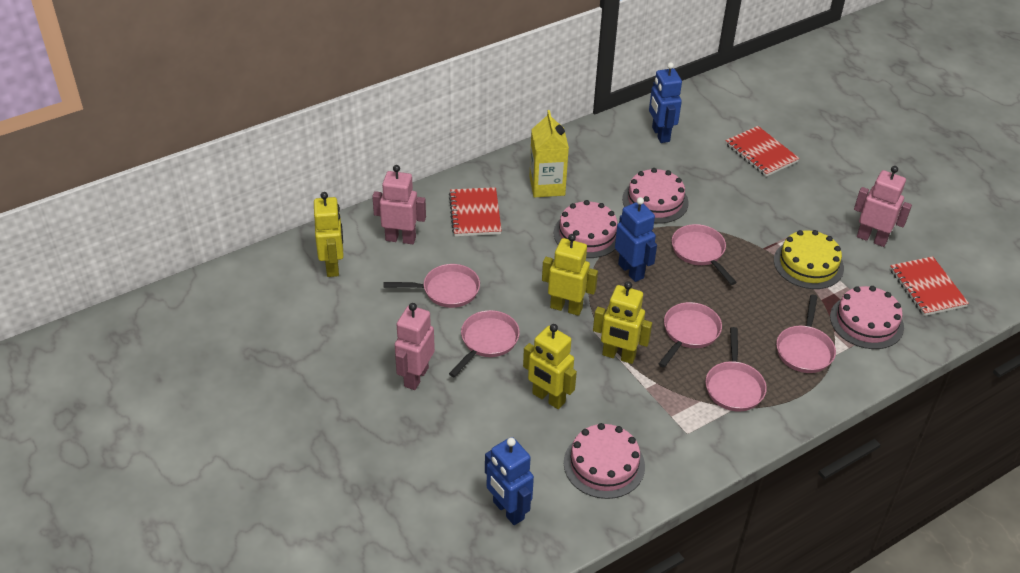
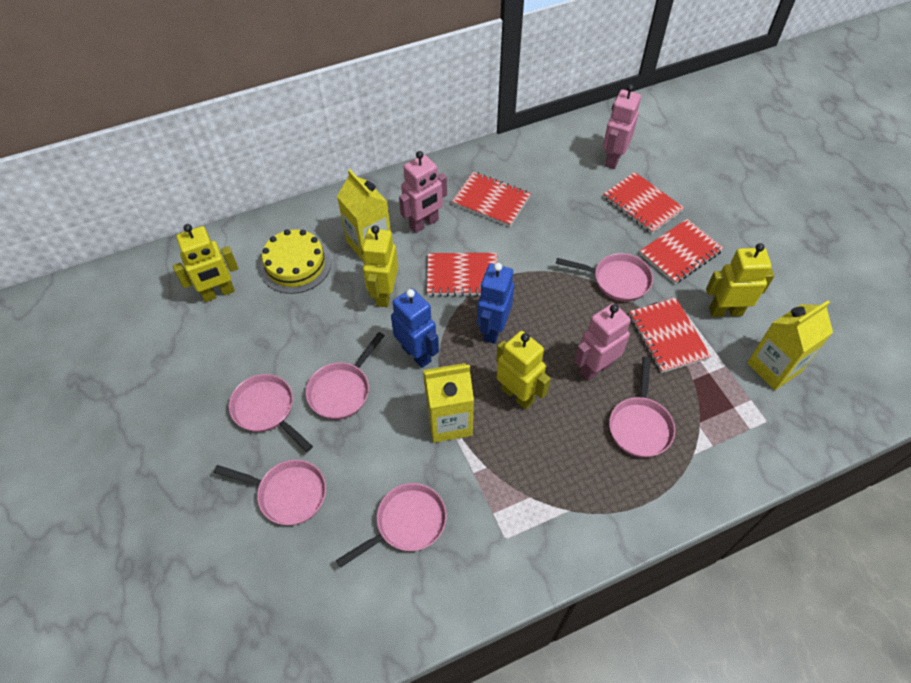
blue robot: 3 -> 2
pink cake: 4 -> 0
red notebook: 3 -> 5
yellow carton: 1 -> 3

